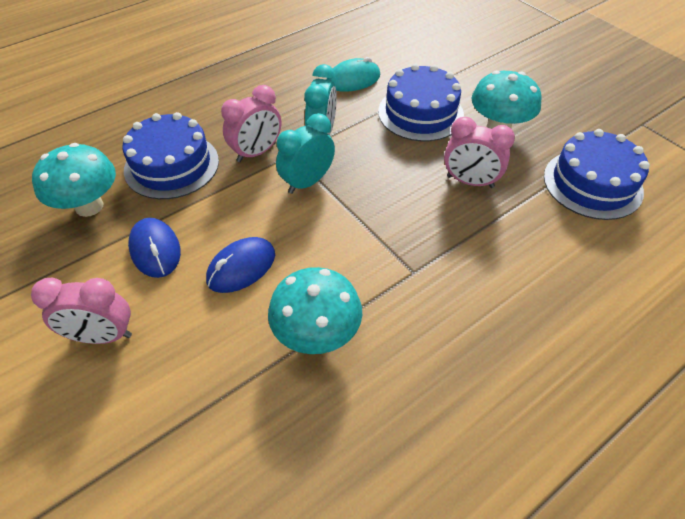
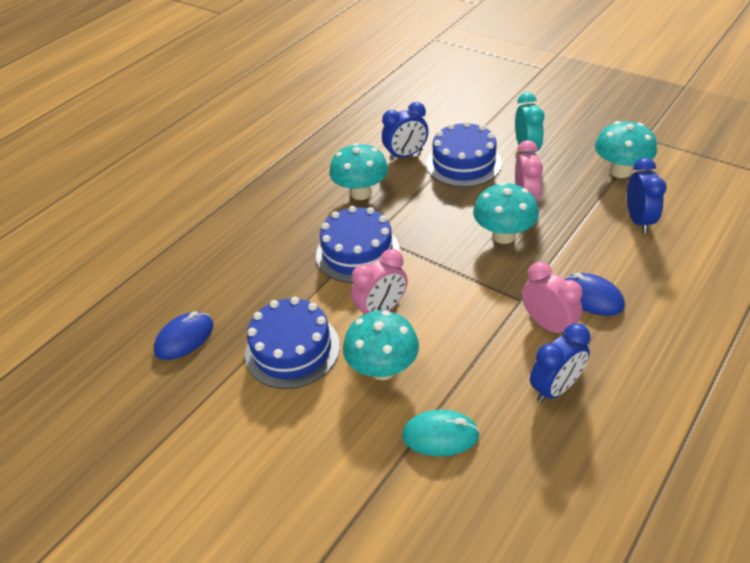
blue clock: 0 -> 3
turquoise clock: 2 -> 1
turquoise mushroom: 3 -> 4

